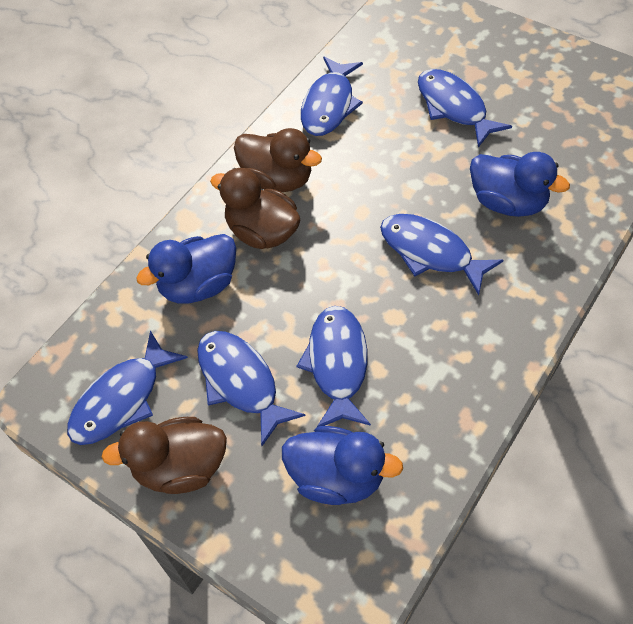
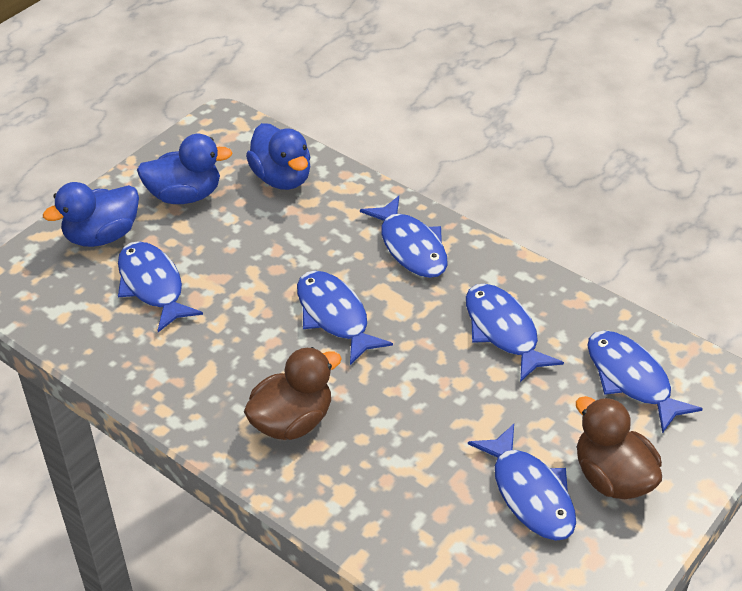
brown duck: 3 -> 2

